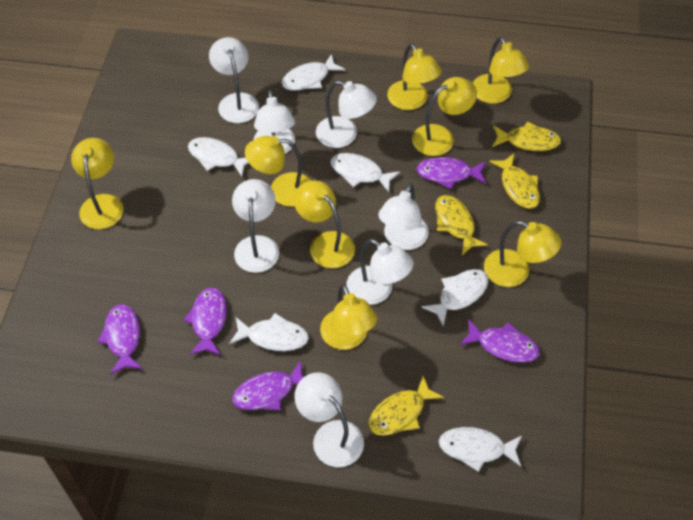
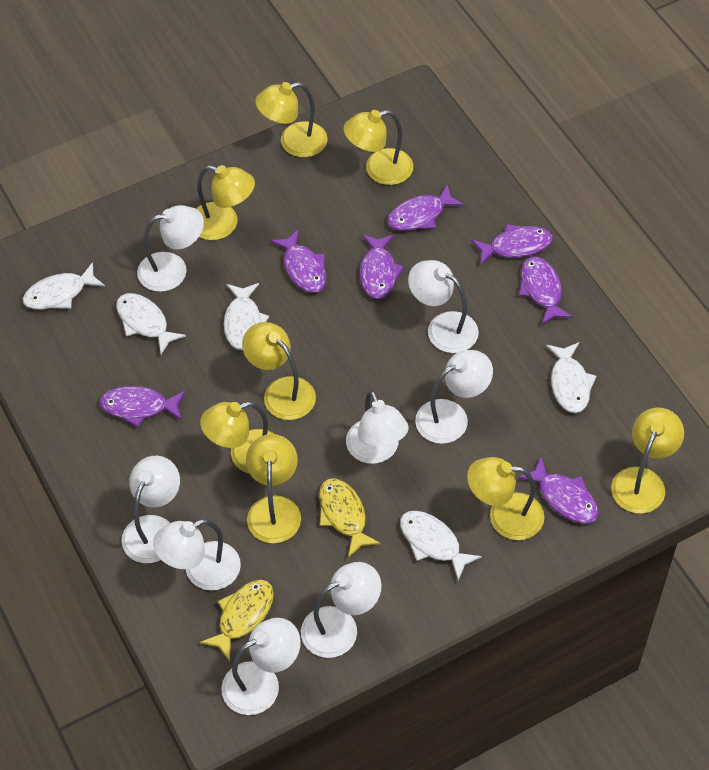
purple fish: 5 -> 7
white fish: 6 -> 5
white lamp: 7 -> 8
yellow fish: 4 -> 2

